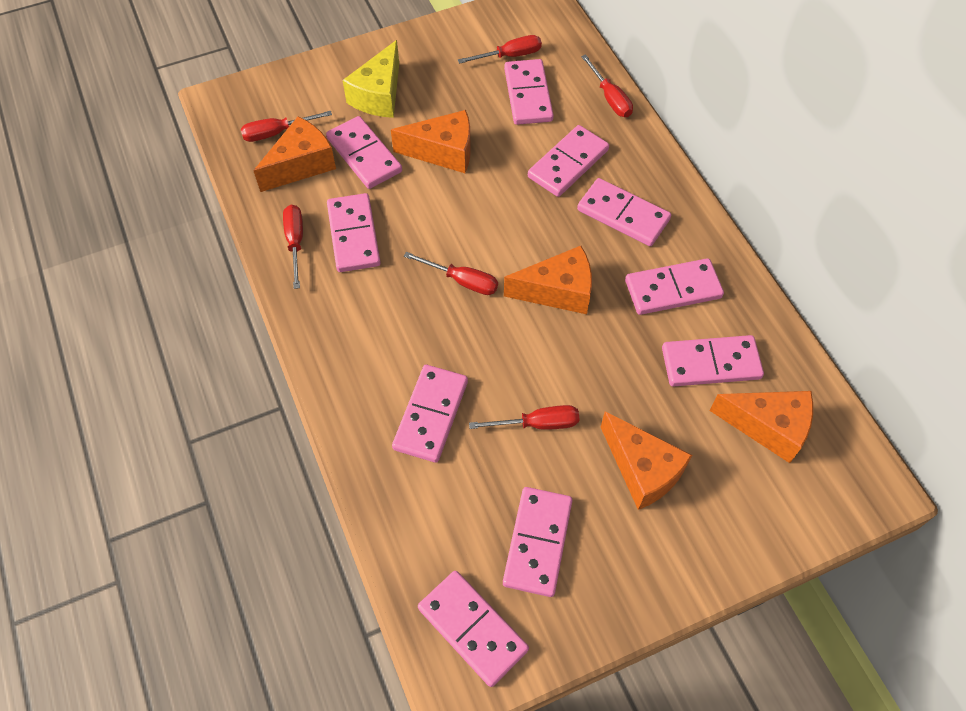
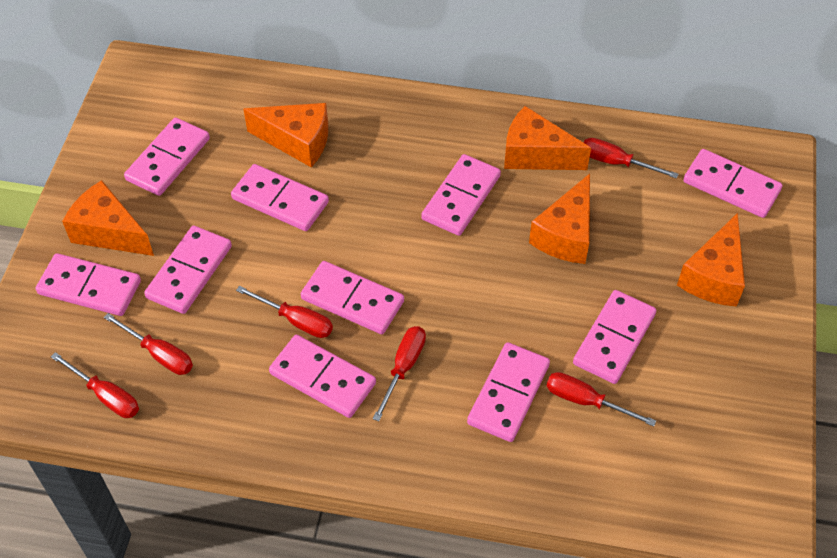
yellow cheese: 1 -> 0

